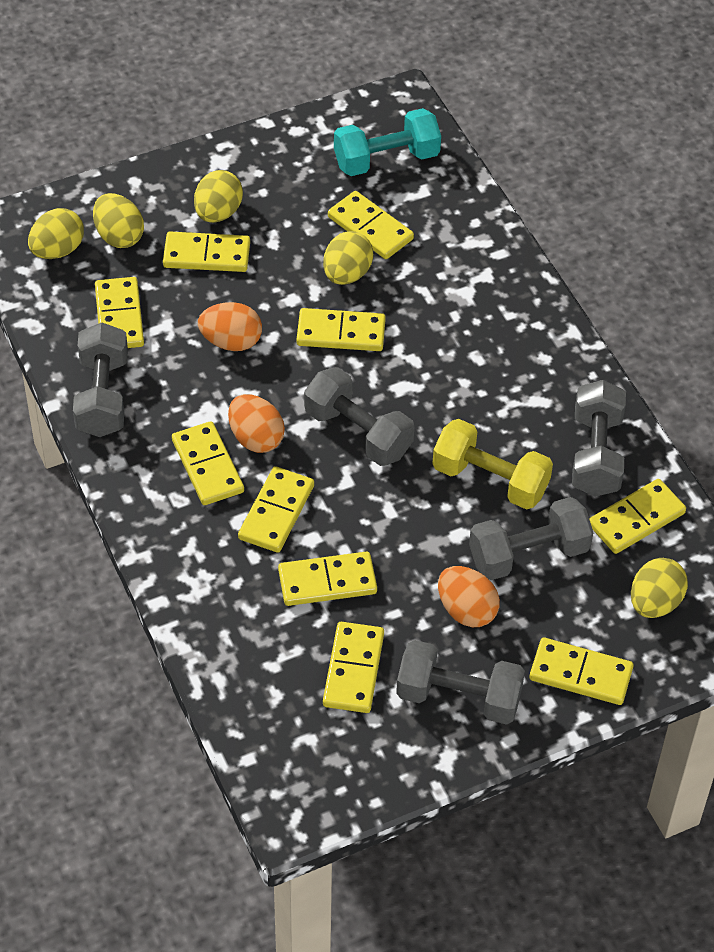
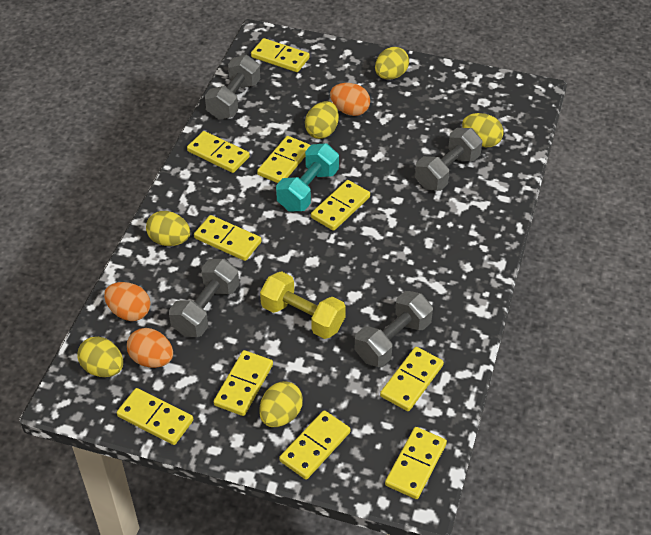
grey dumbbell: 5 -> 4
yellow egg: 5 -> 6

